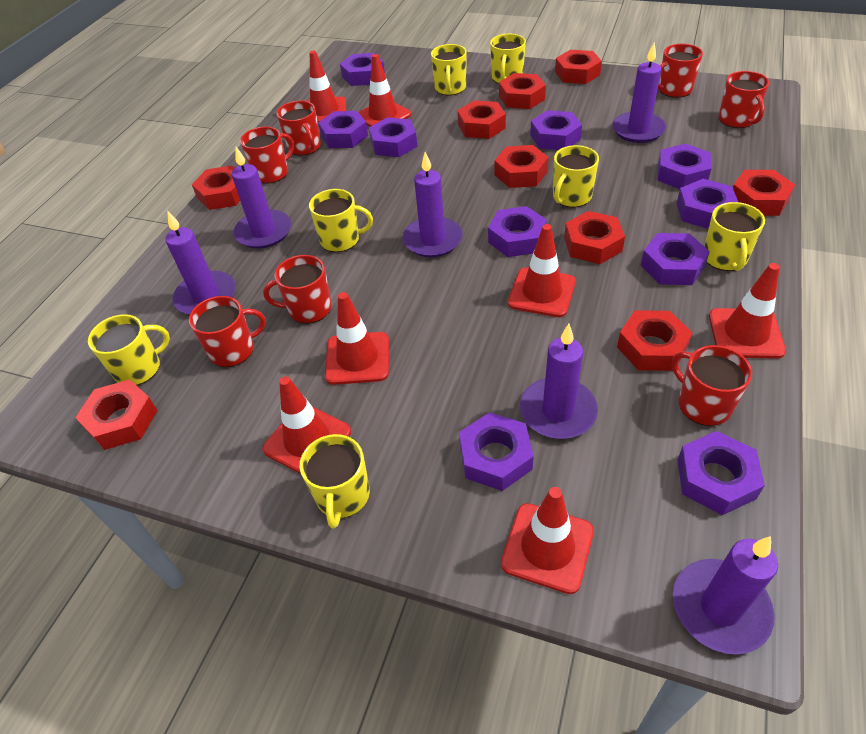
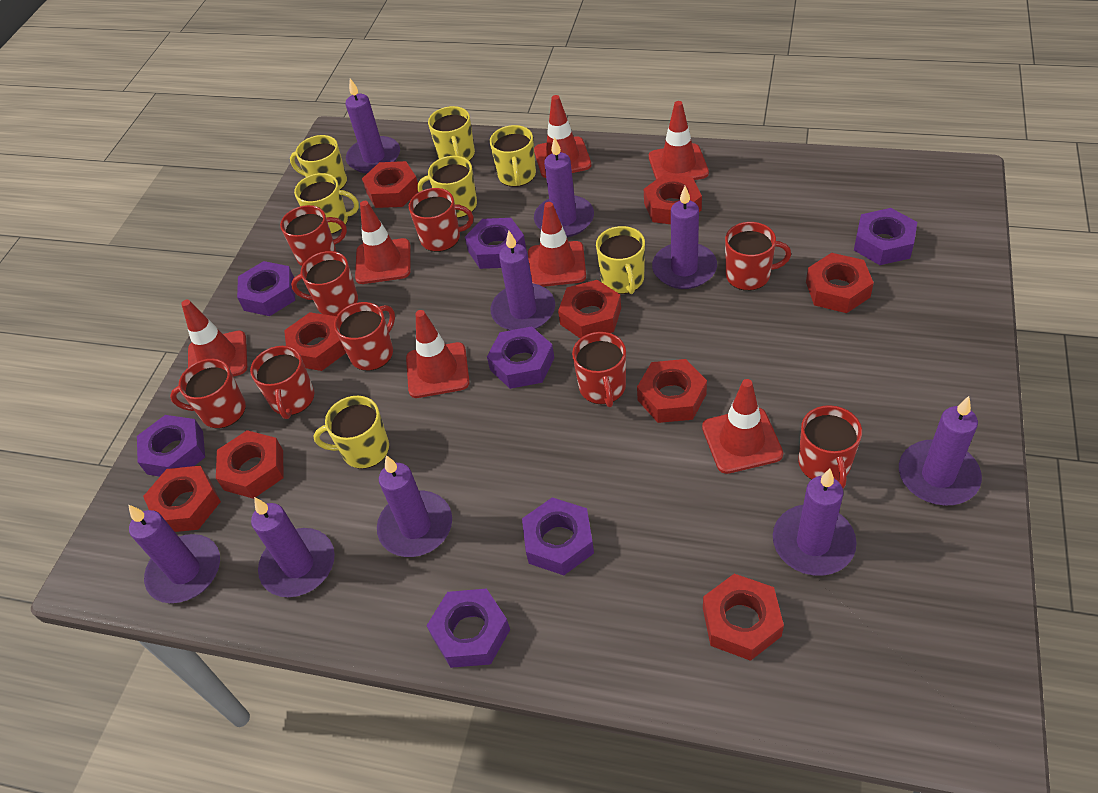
purple candle: 6 -> 9
purple nut: 10 -> 7
red mug: 7 -> 9

